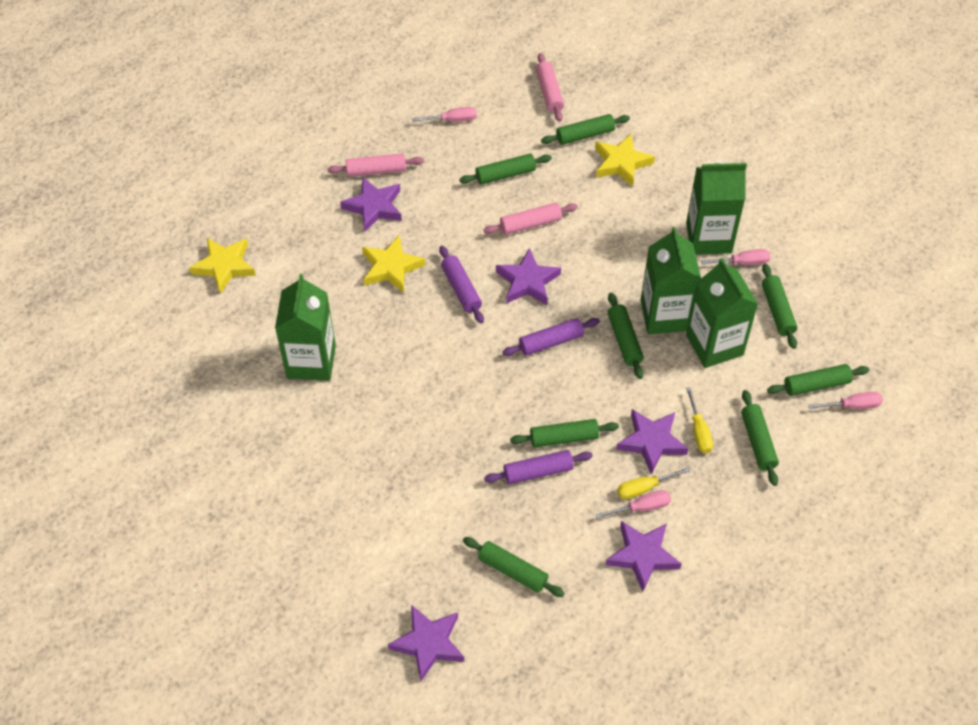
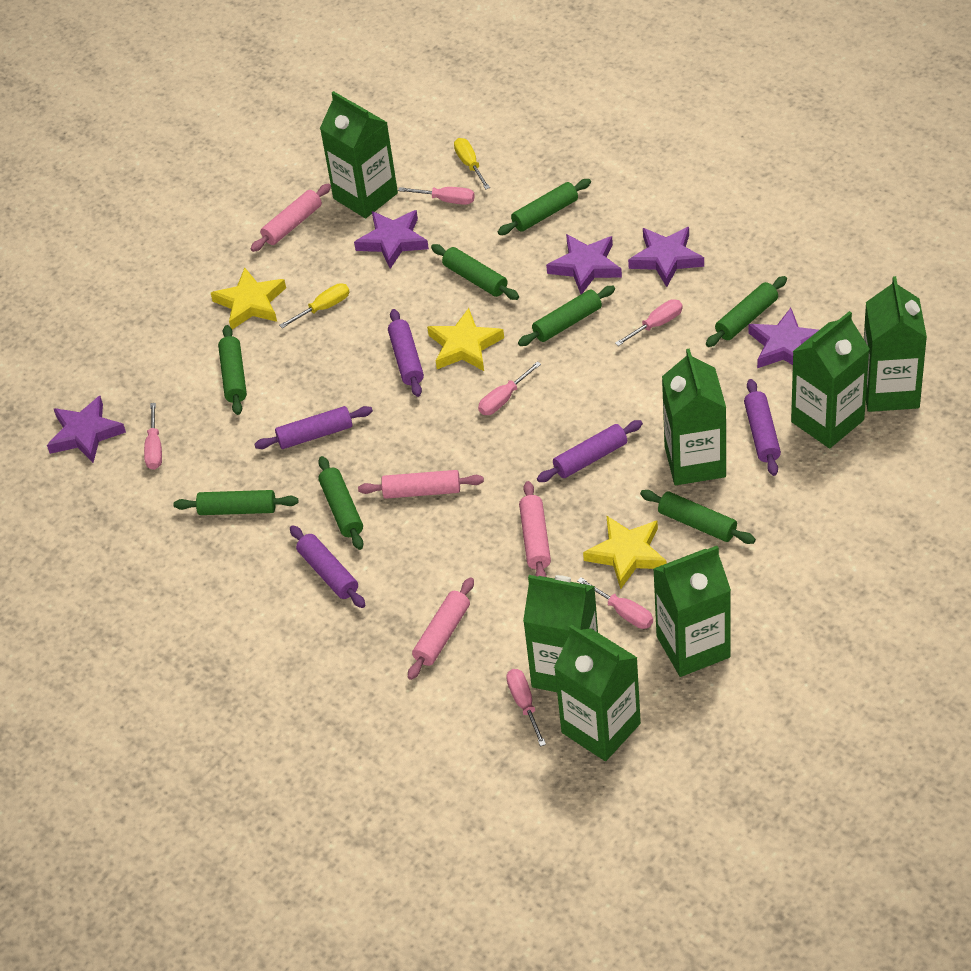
green carton: 4 -> 7
pink rolling pin: 3 -> 4
pink screwdriver: 4 -> 6
purple rolling pin: 3 -> 5

